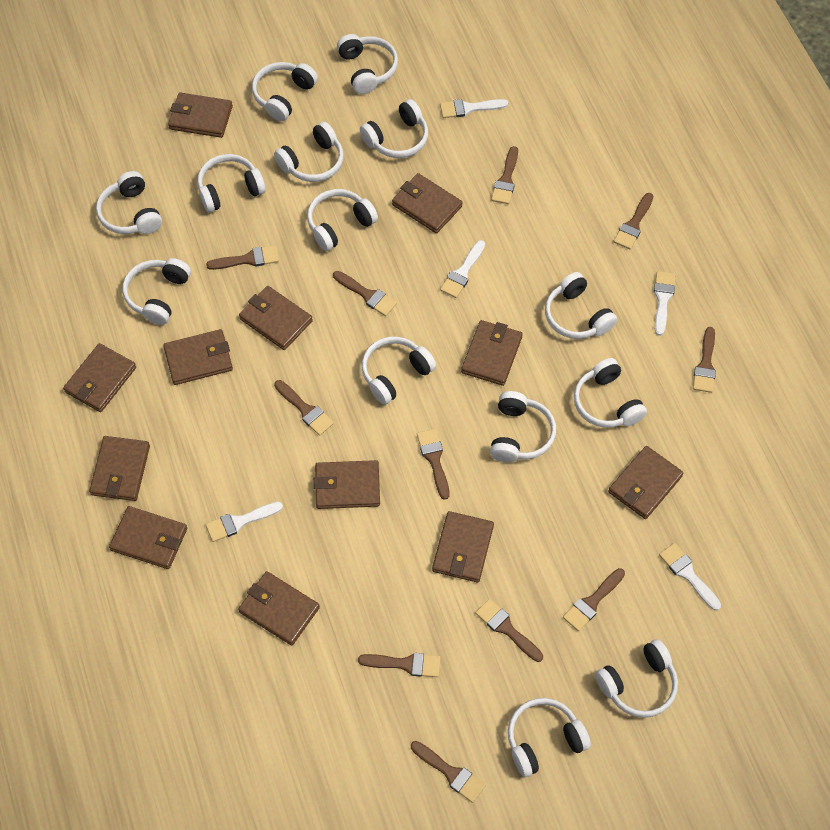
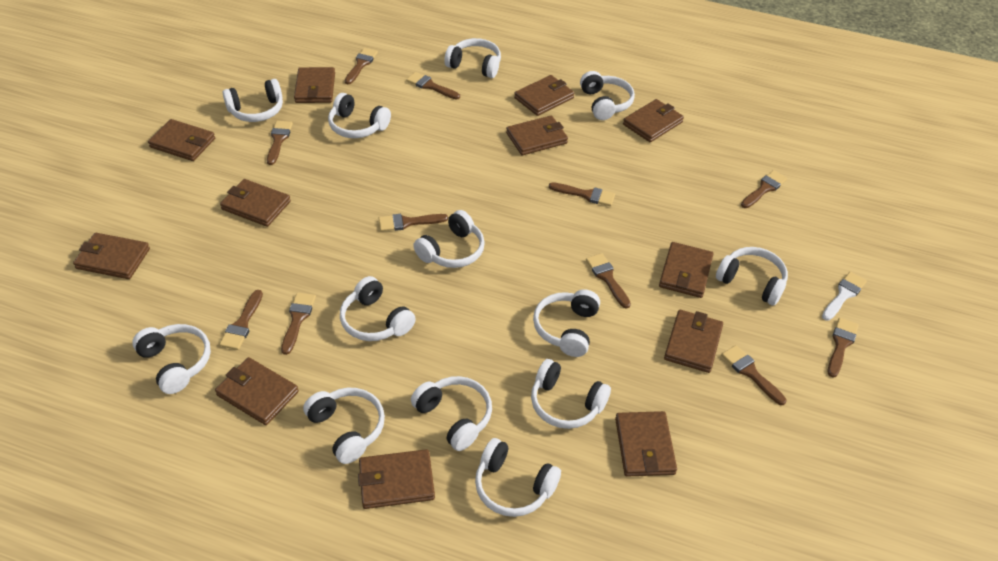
white brush: 5 -> 1
white headphones: 14 -> 13

